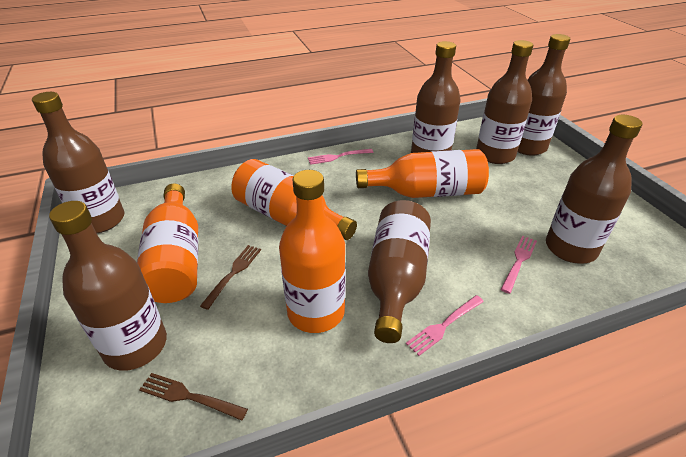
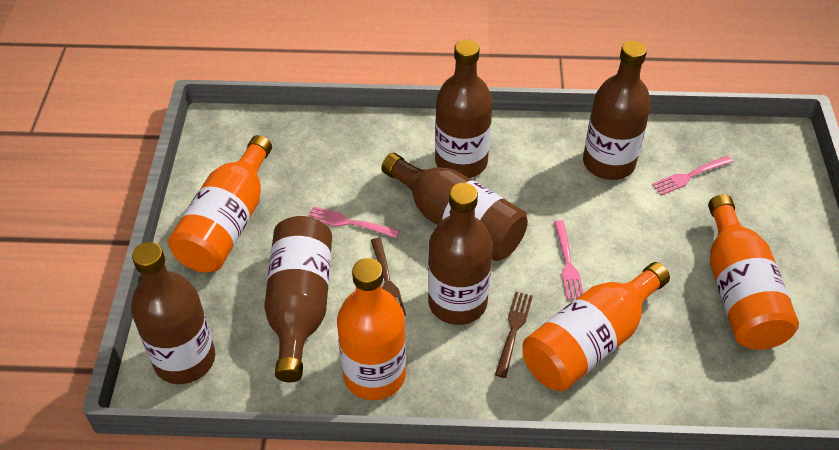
brown bottle: 7 -> 6

